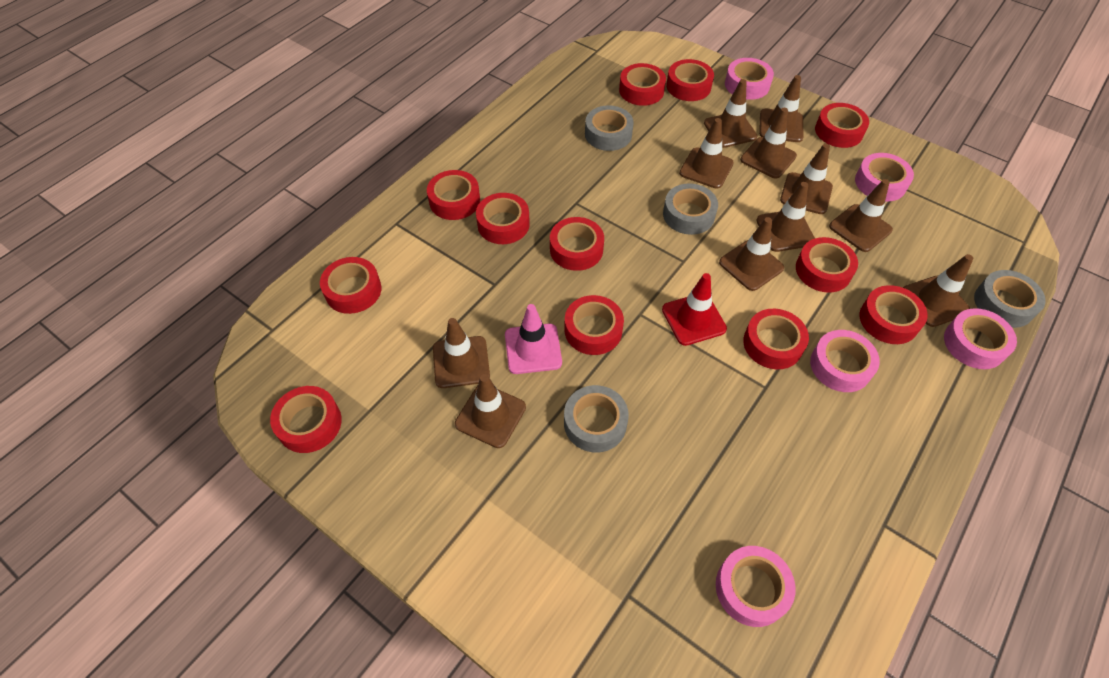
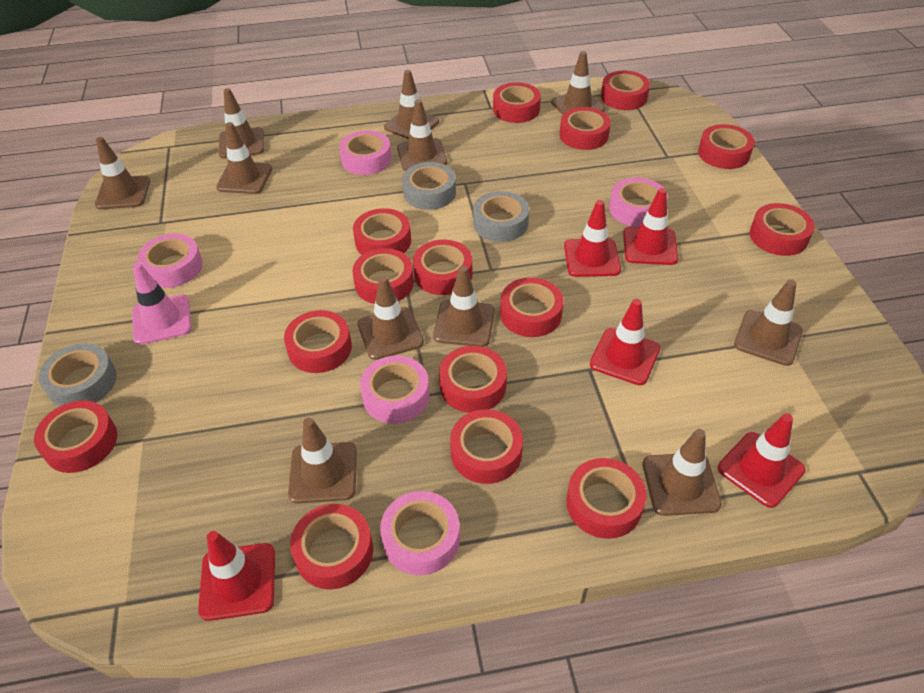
grey tape: 4 -> 3
red tape: 12 -> 15
red traffic cone: 1 -> 5

